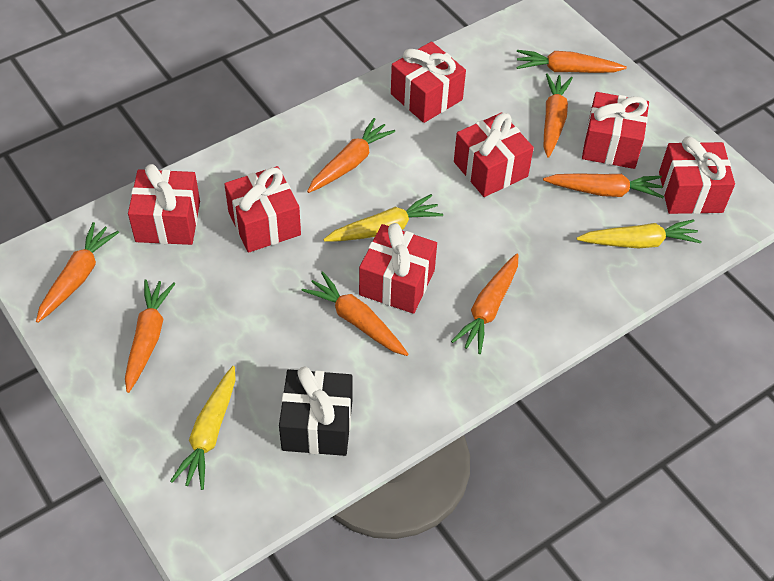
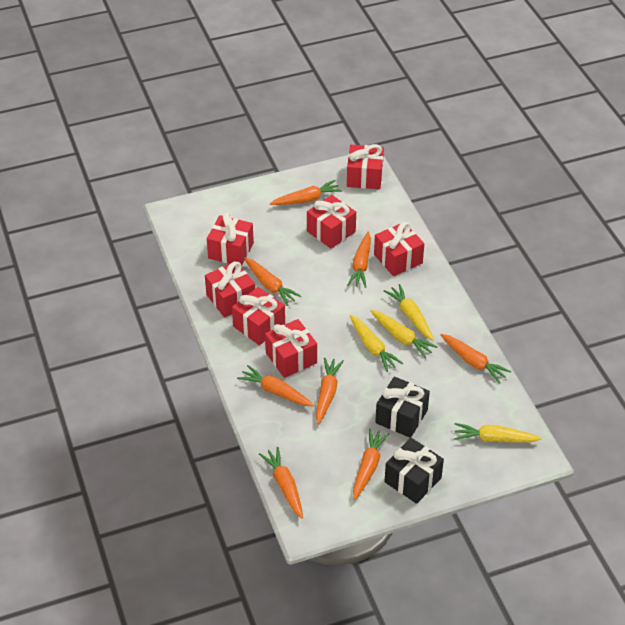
black gift: 1 -> 2
yellow carrot: 3 -> 4

